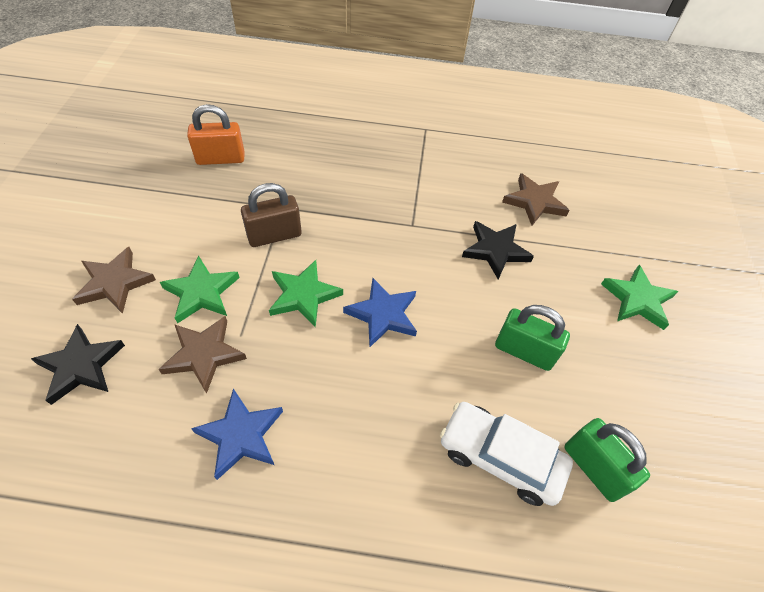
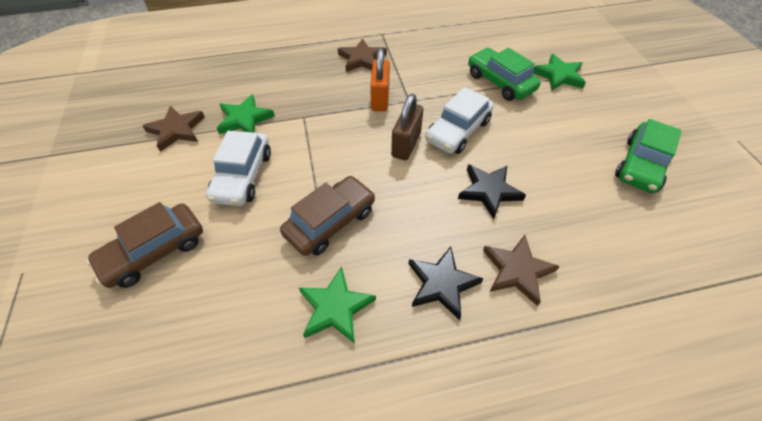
blue star: 2 -> 0
brown car: 0 -> 2
green car: 0 -> 2
green padlock: 2 -> 0
white car: 1 -> 2

